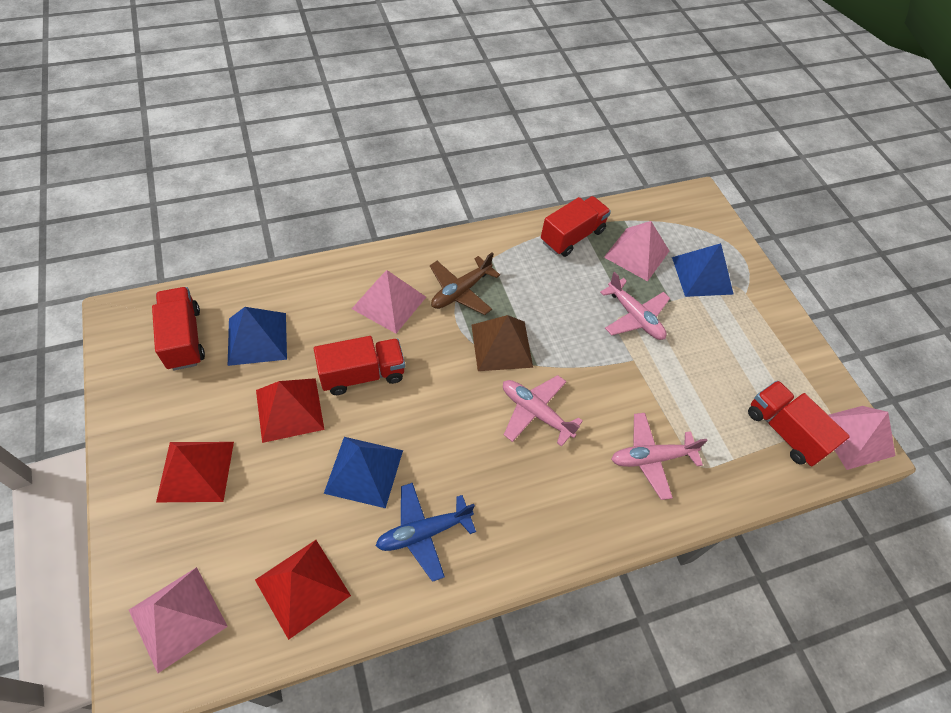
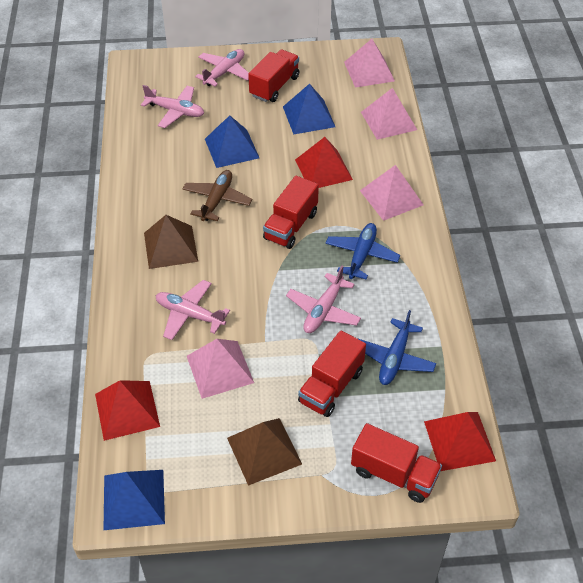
blue plane: 1 -> 2
brown pyramid: 1 -> 2
pink plane: 3 -> 4

